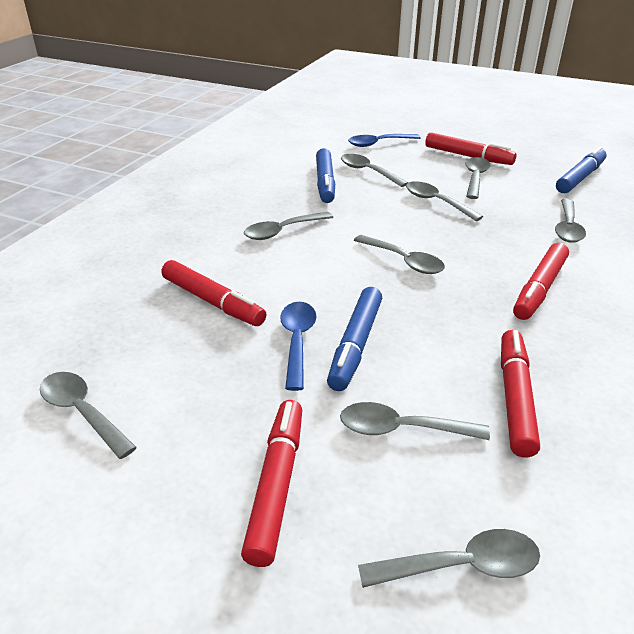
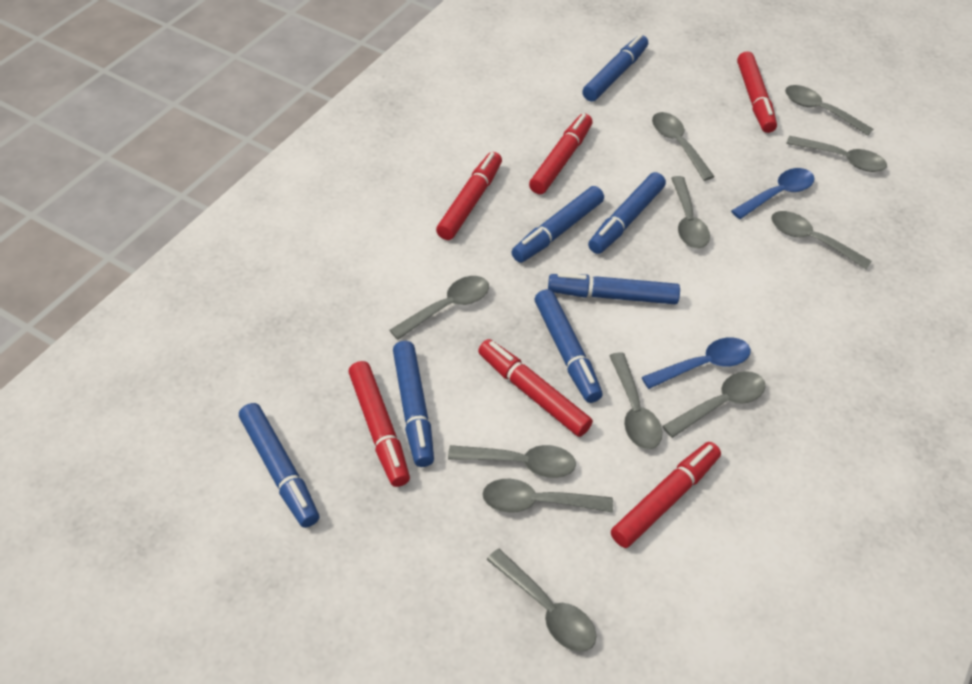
blue marker: 3 -> 7
grey spoon: 9 -> 11
red marker: 5 -> 6

